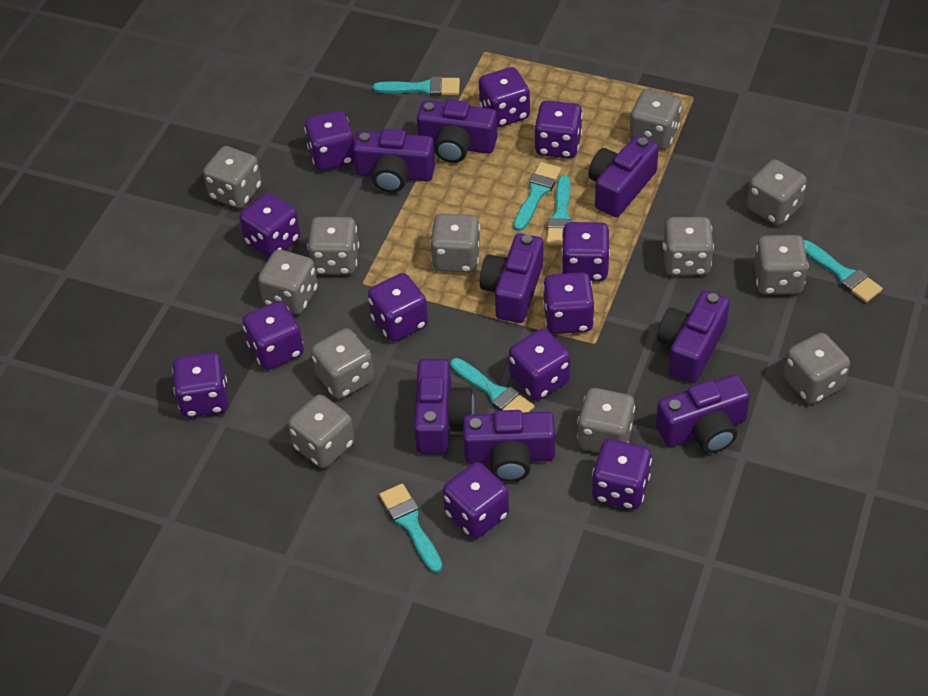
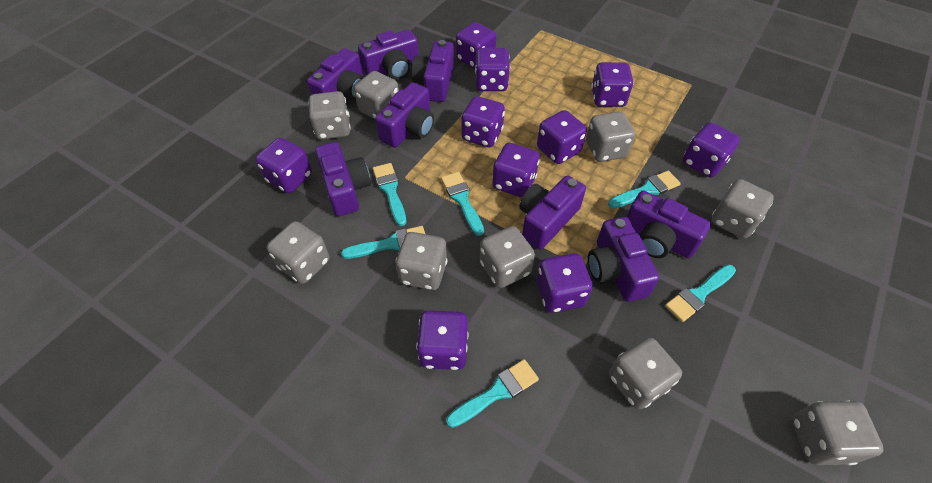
grey dice: 12 -> 9
purple dice: 12 -> 10

